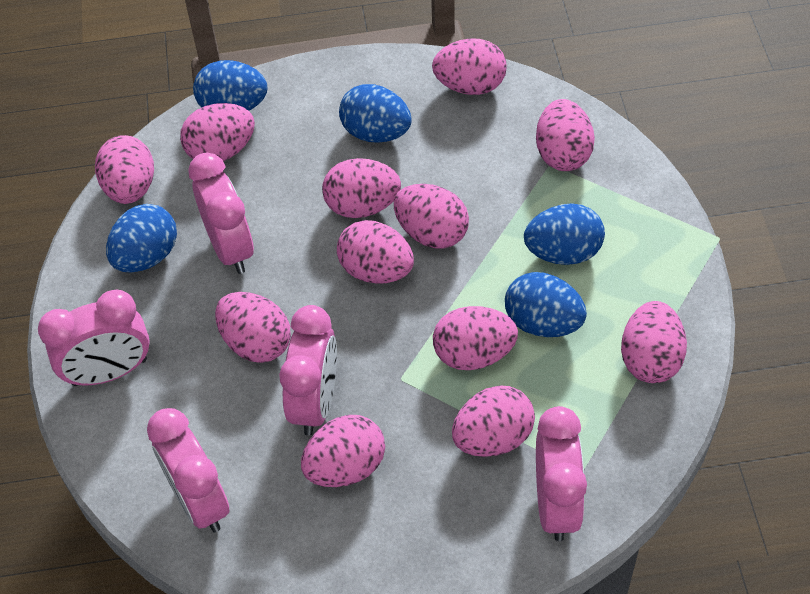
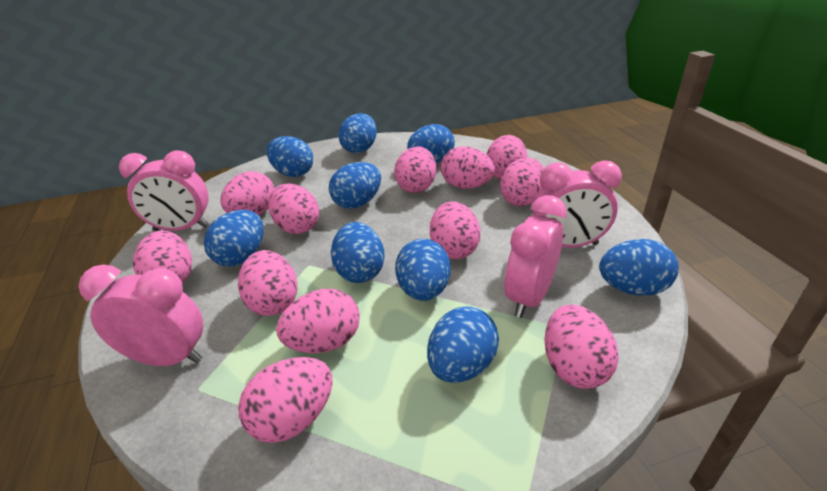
blue egg: 5 -> 9
pink clock: 5 -> 4

